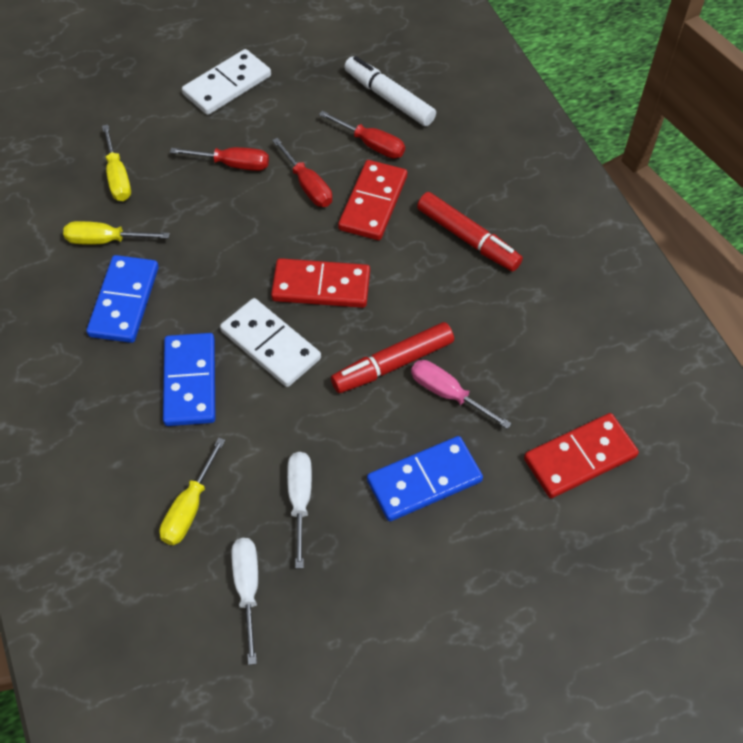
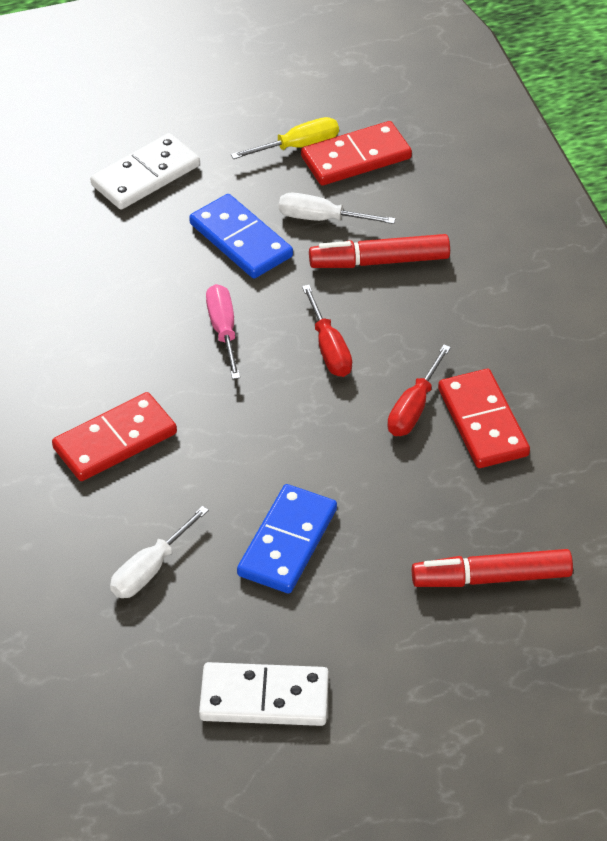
blue domino: 3 -> 2
red screwdriver: 3 -> 2
white marker: 1 -> 0
yellow screwdriver: 3 -> 1

